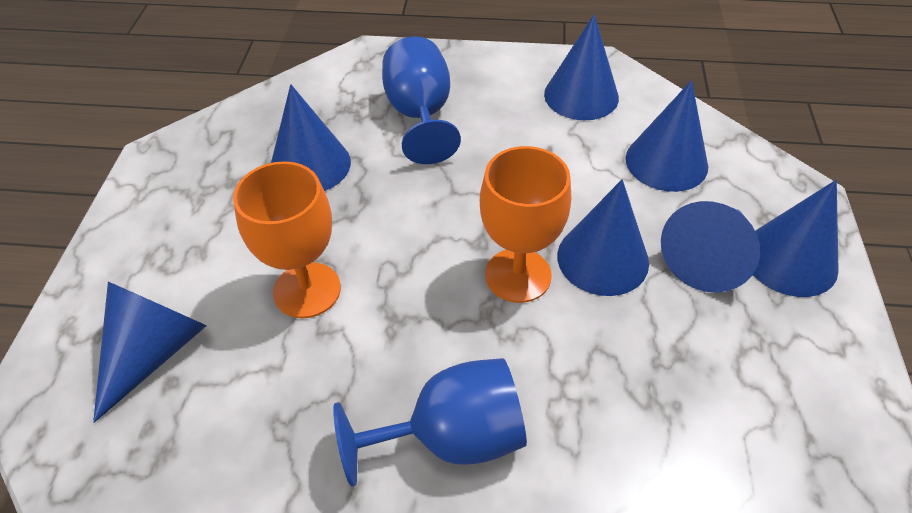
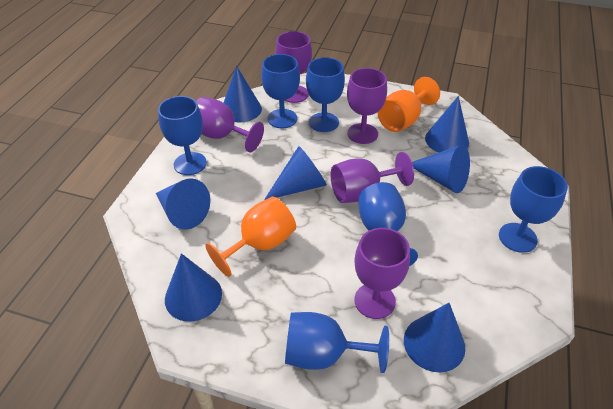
blue goblet: 2 -> 6
purple goblet: 0 -> 5

